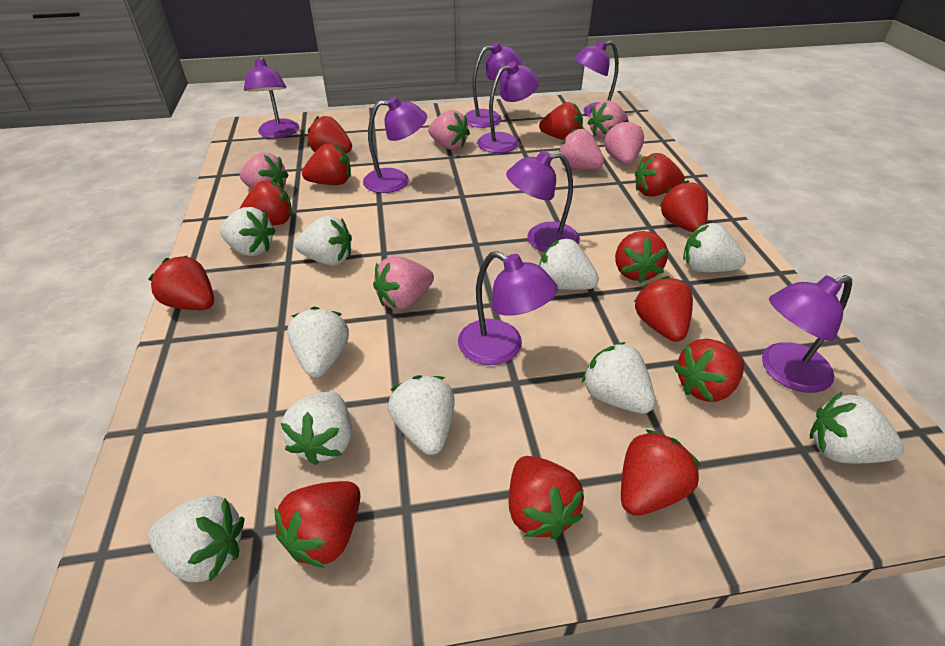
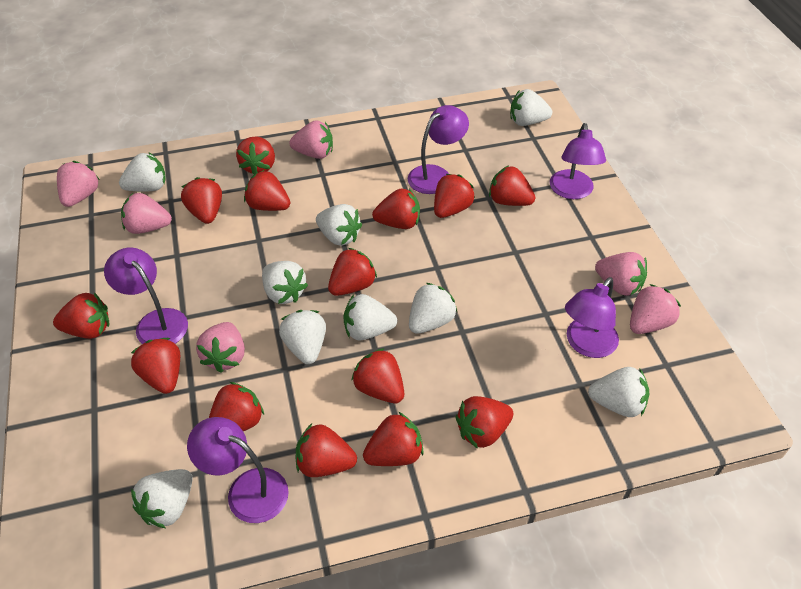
purple lamp: 8 -> 5
red strawberry: 13 -> 14
white strawberry: 10 -> 9

